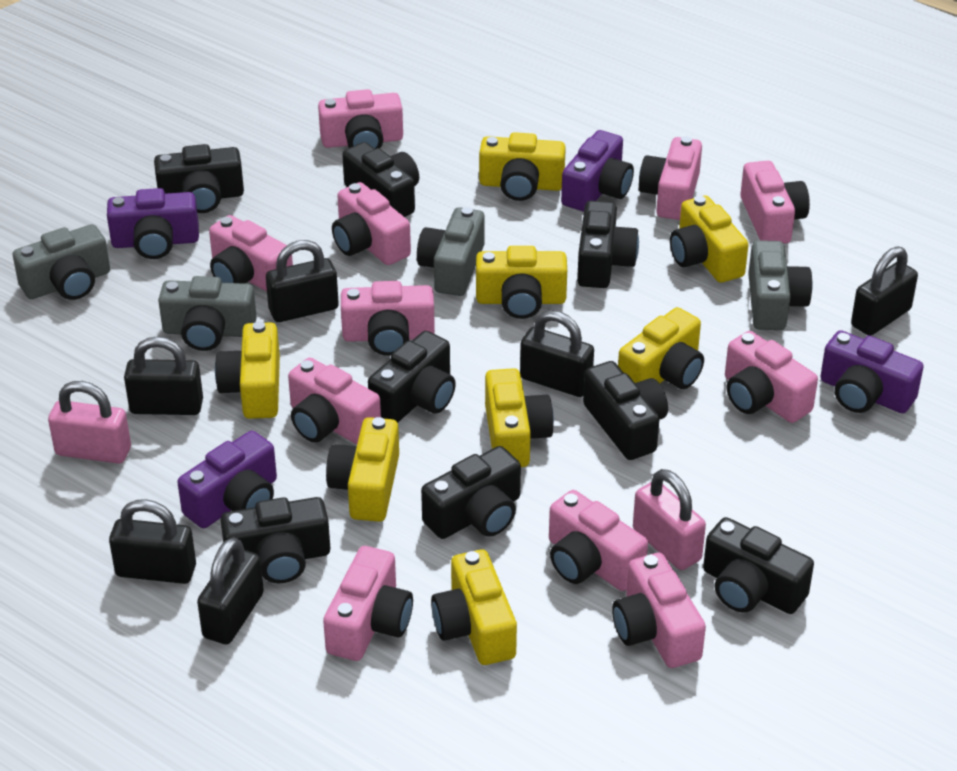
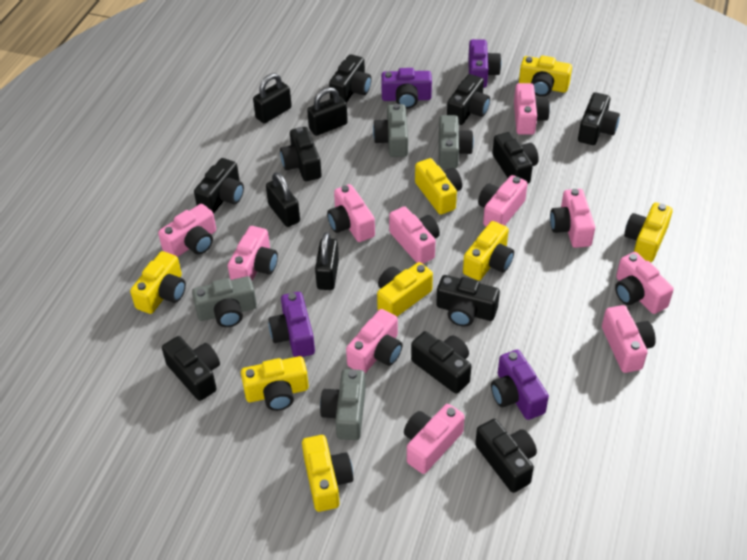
black camera: 8 -> 10
black padlock: 6 -> 4
pink padlock: 2 -> 0

